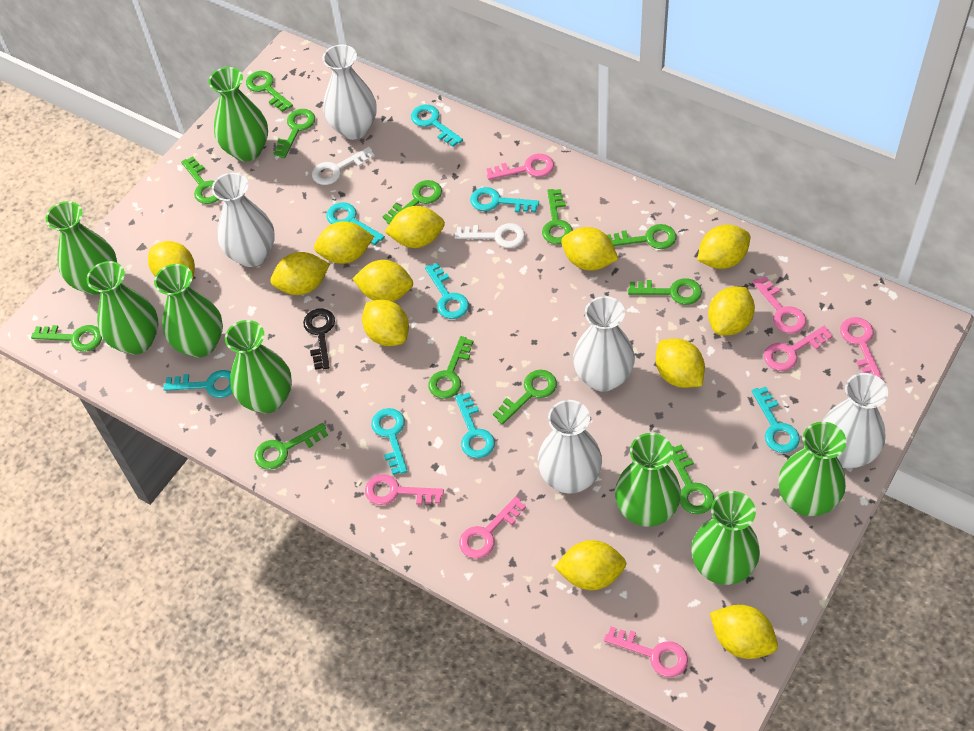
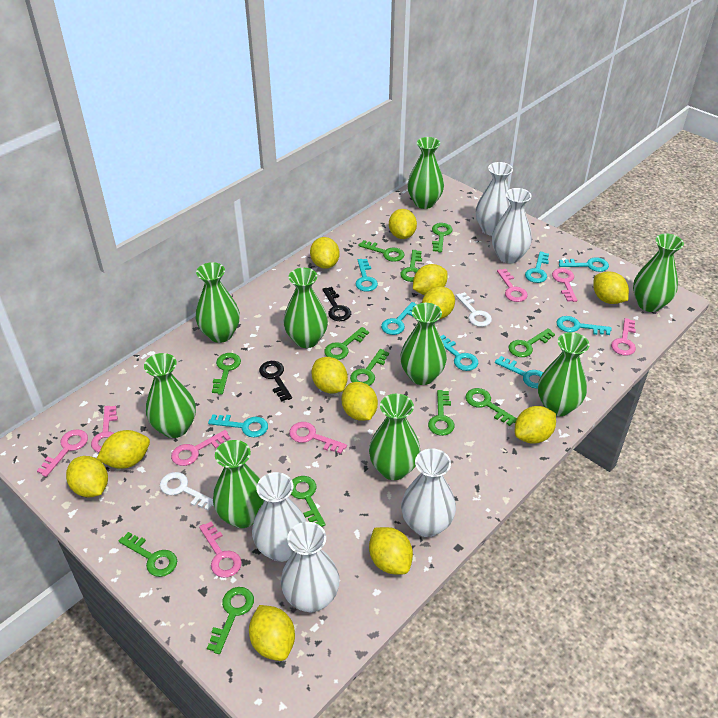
black key: 1 -> 2
green vase: 8 -> 9
pink key: 7 -> 8

